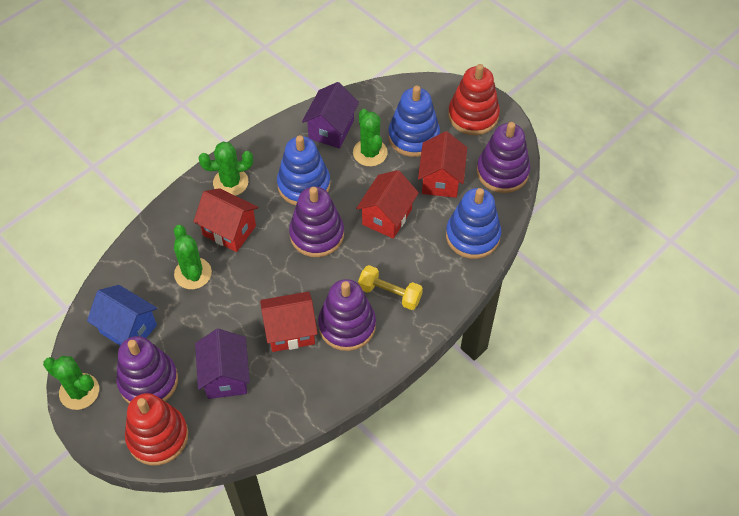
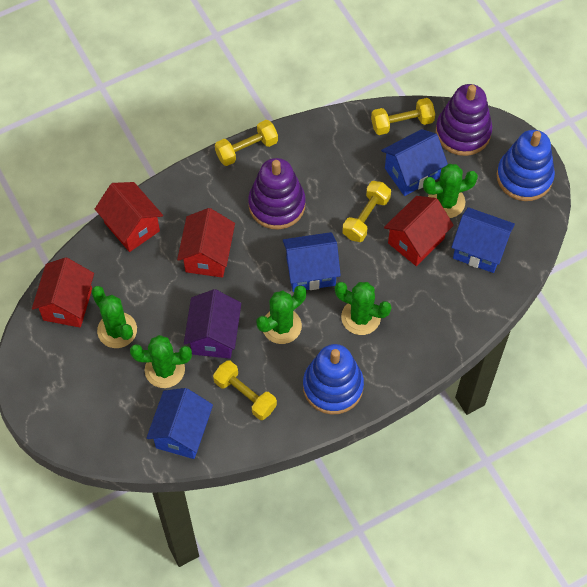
blue house: 1 -> 4
blue stacking toy: 3 -> 2
green cactus: 4 -> 5
purple house: 2 -> 1
purple stacking toy: 4 -> 2
red stacking toy: 2 -> 0
yellow dumbbell: 1 -> 4

